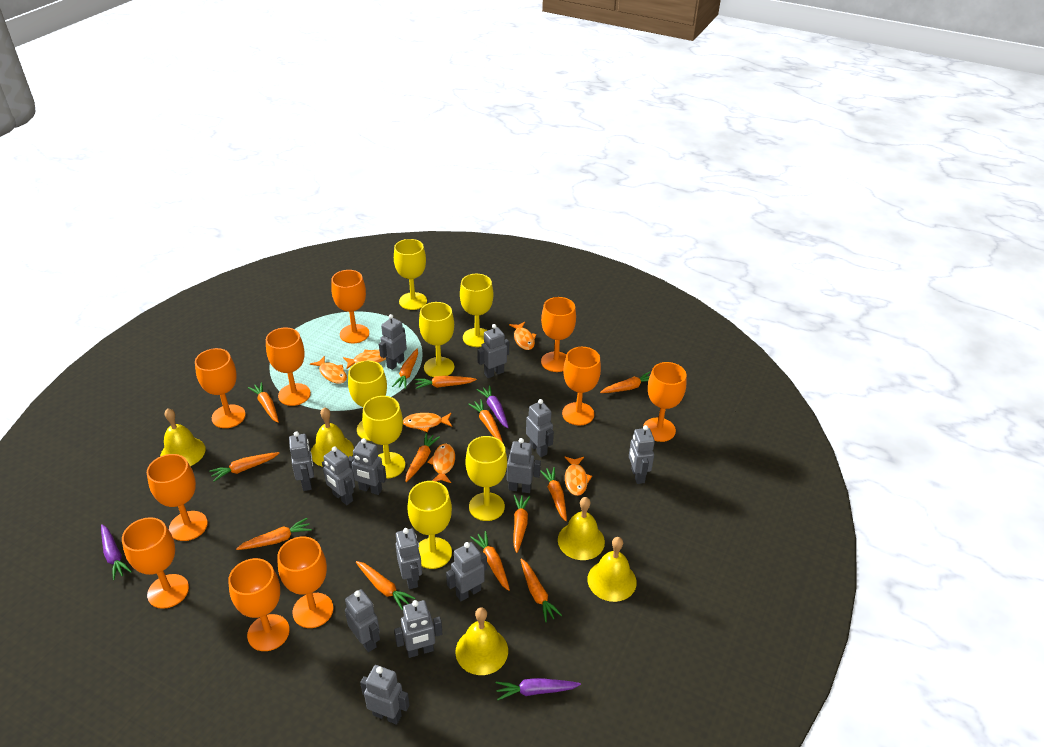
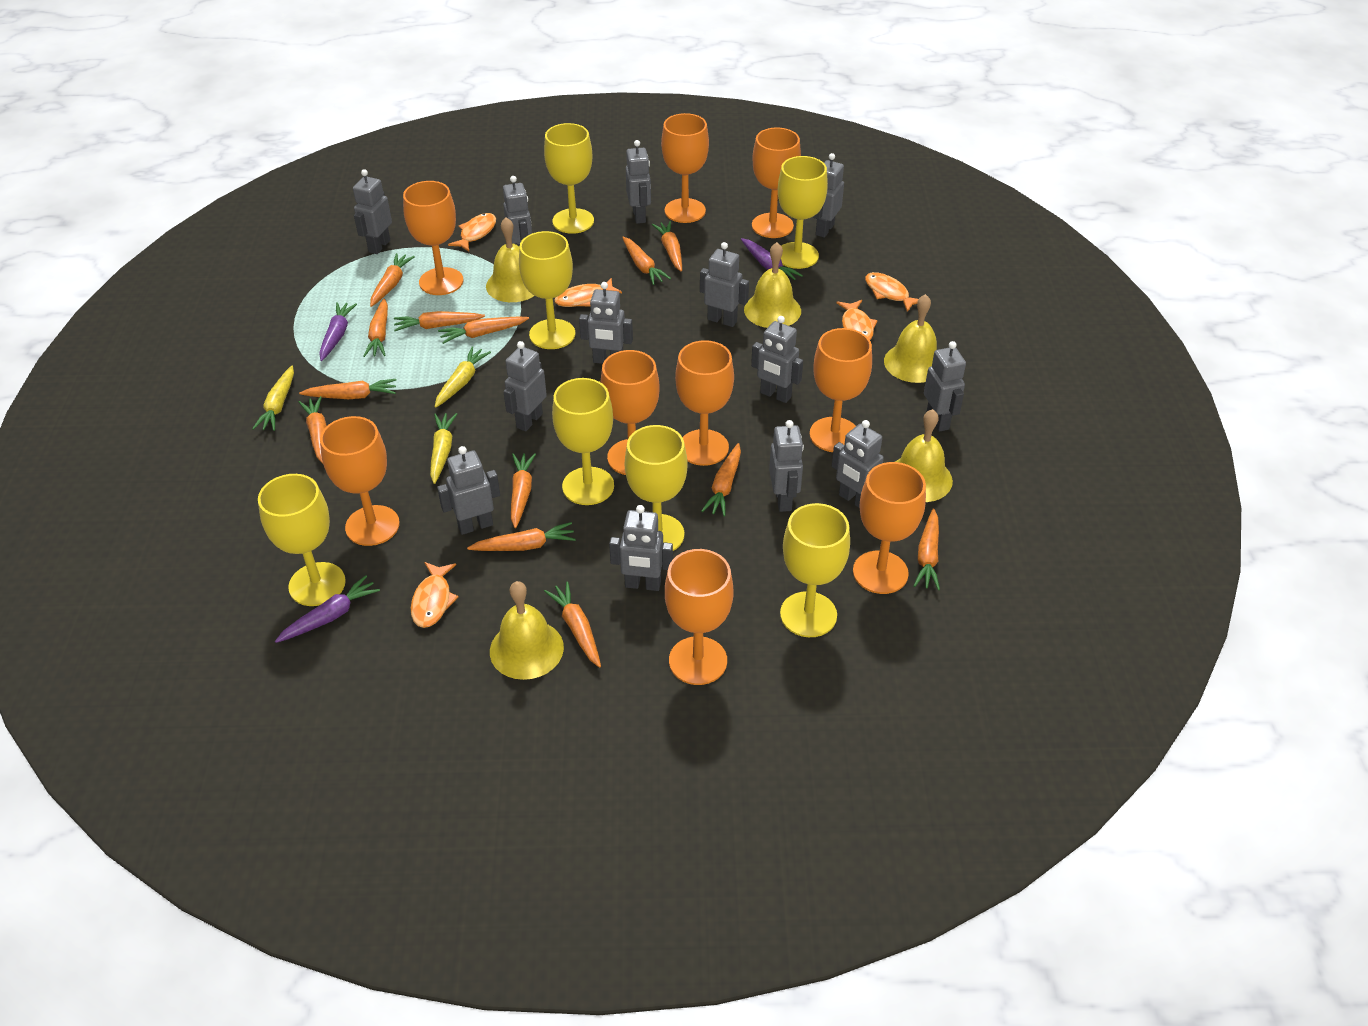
orange fish: 6 -> 5
orange goblet: 10 -> 9
yellow carrot: 0 -> 3

